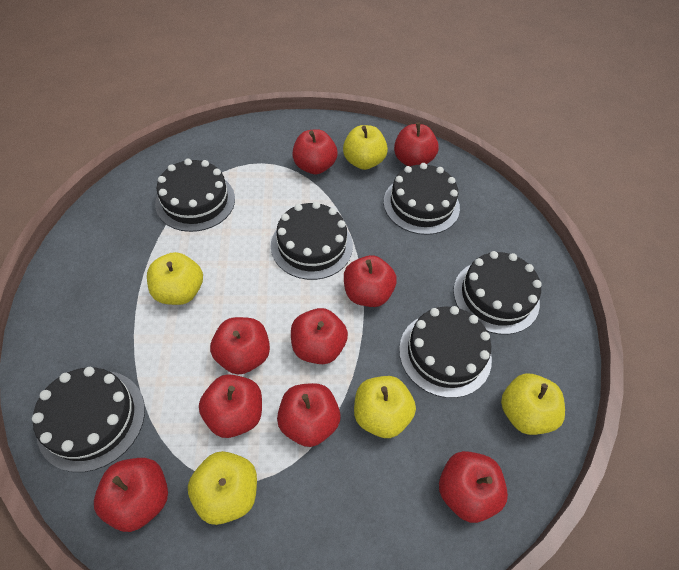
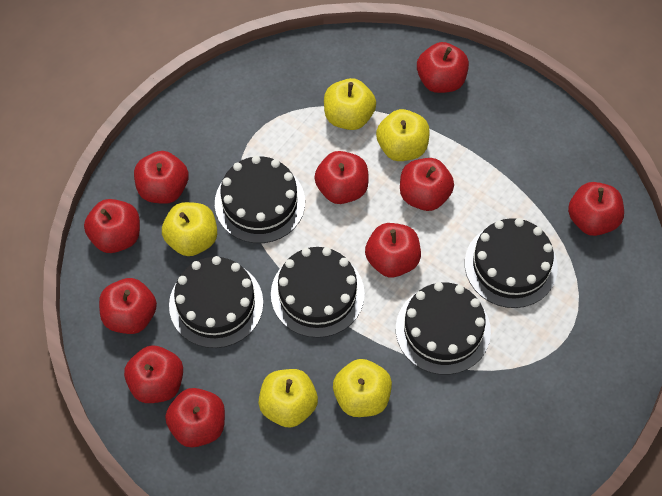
black cake: 6 -> 5
red apple: 9 -> 10

